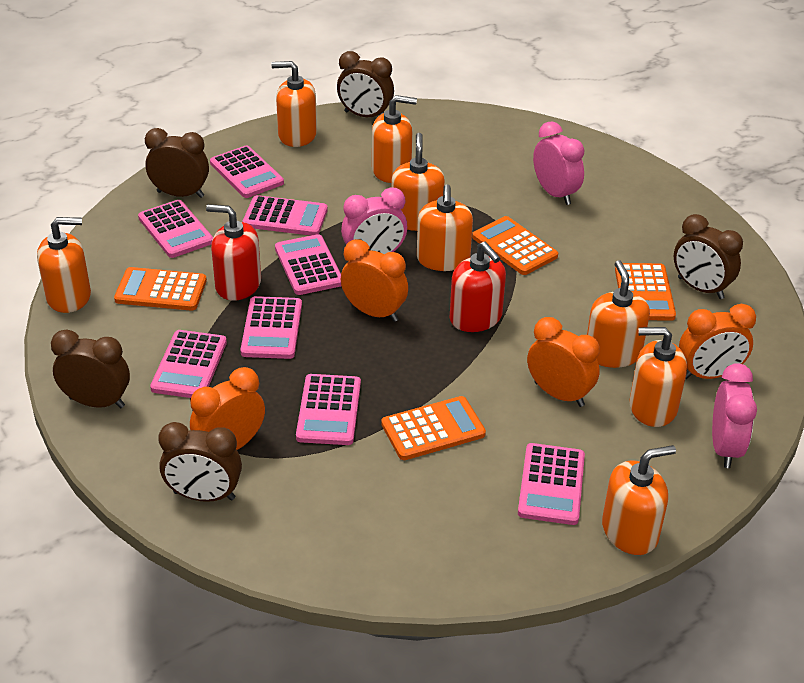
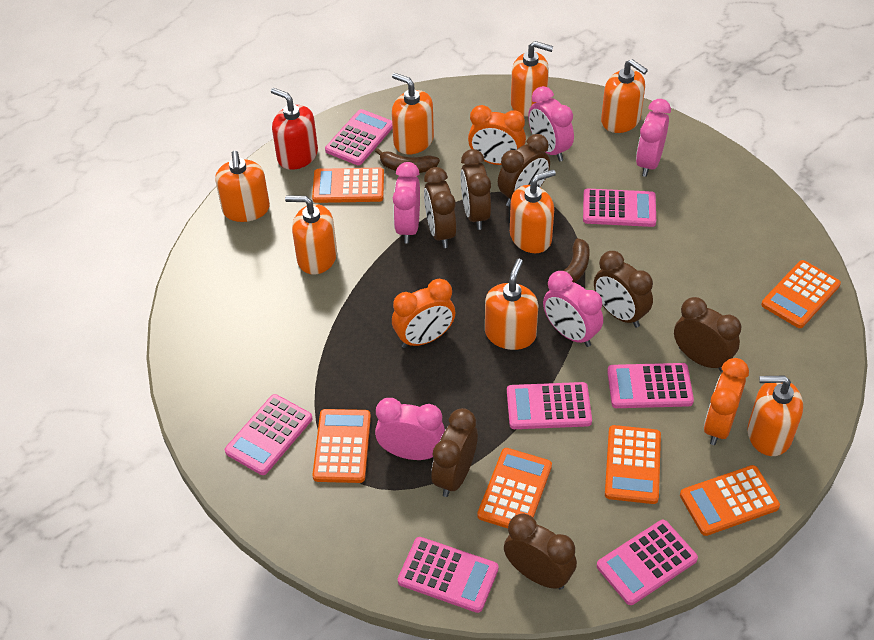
brown banana: 0 -> 2
brown clock: 5 -> 7
orange calculator: 4 -> 6
orange clock: 4 -> 3
pink calculator: 8 -> 7
pink clock: 3 -> 5
red soap dispenser: 2 -> 1

